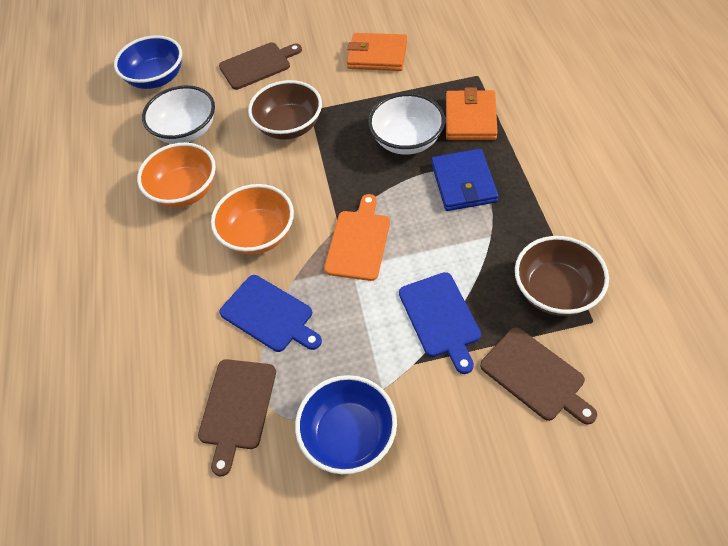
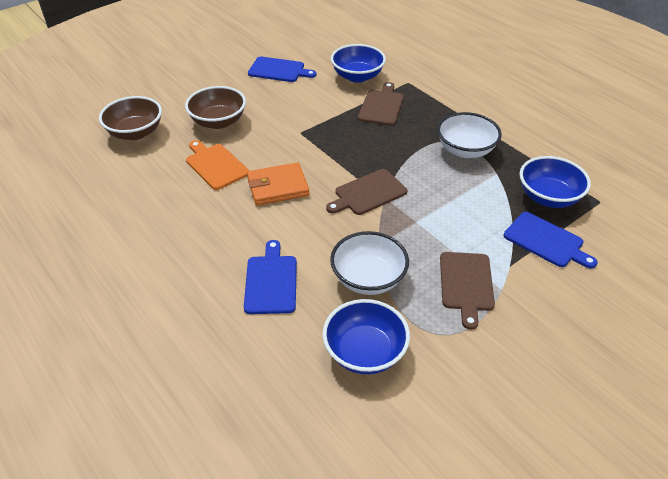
blue bowl: 2 -> 3
blue cutting board: 2 -> 3
blue wallet: 1 -> 0
orange bowl: 2 -> 0
orange wallet: 2 -> 1

